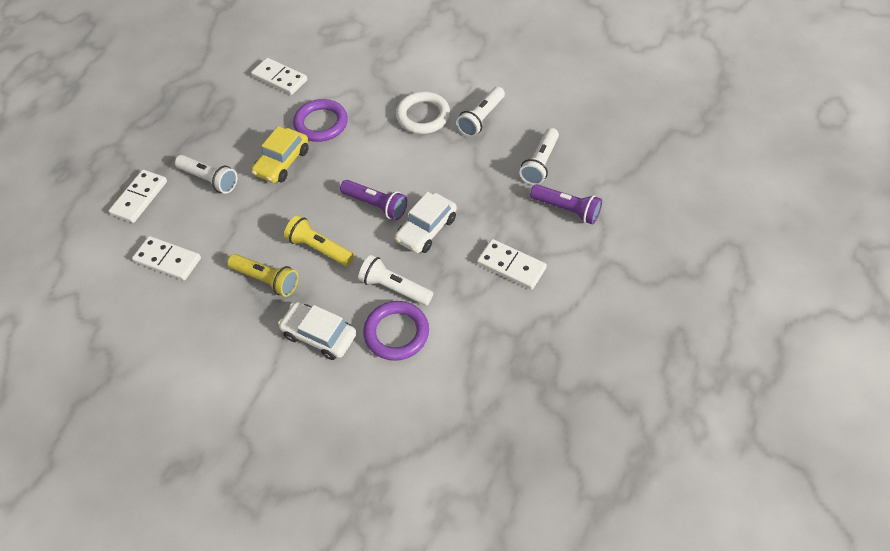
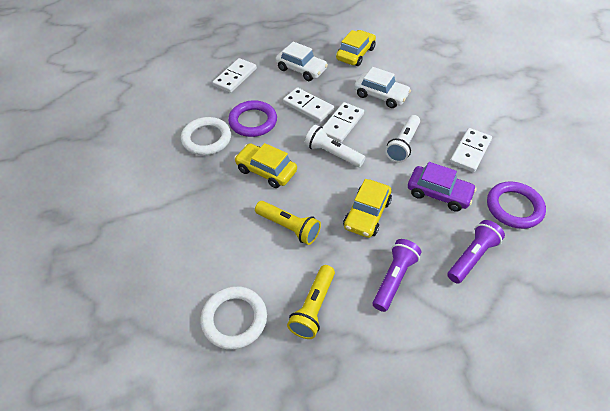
purple car: 0 -> 1
white flashlight: 4 -> 2
white ring: 1 -> 2
yellow car: 1 -> 3

